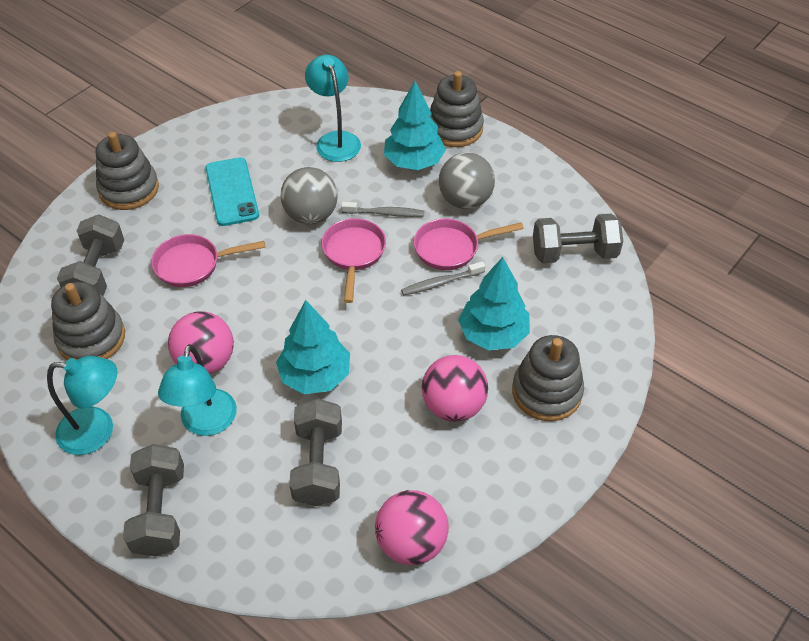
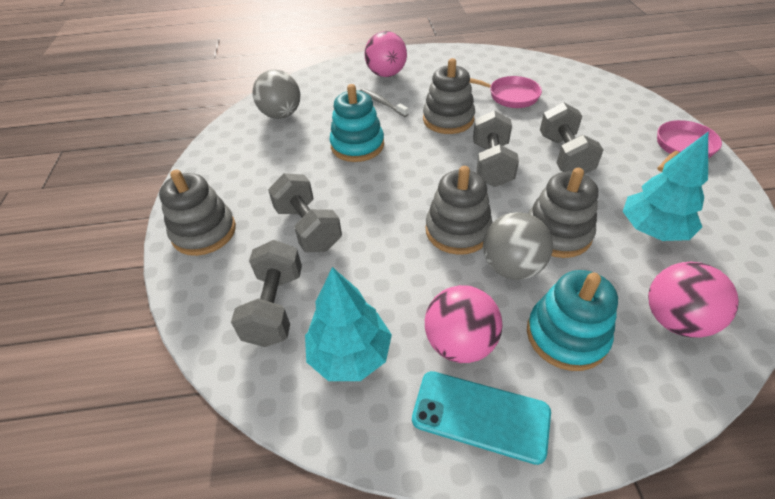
grey toothbrush: 2 -> 1
pink pan: 3 -> 2
turquoise lamp: 3 -> 0
turquoise stacking toy: 0 -> 2
turquoise tree: 3 -> 2

